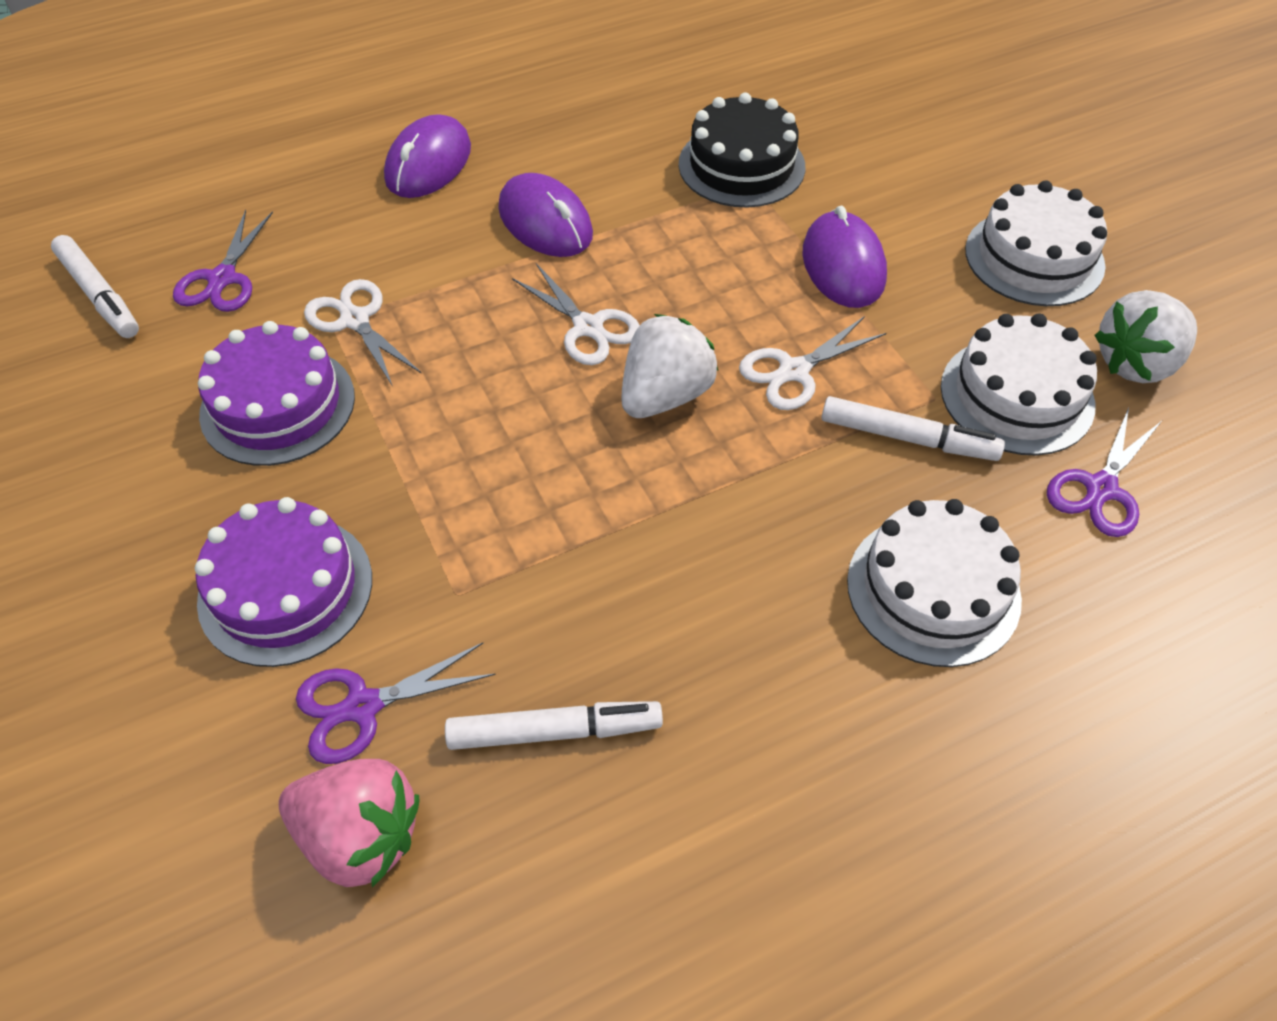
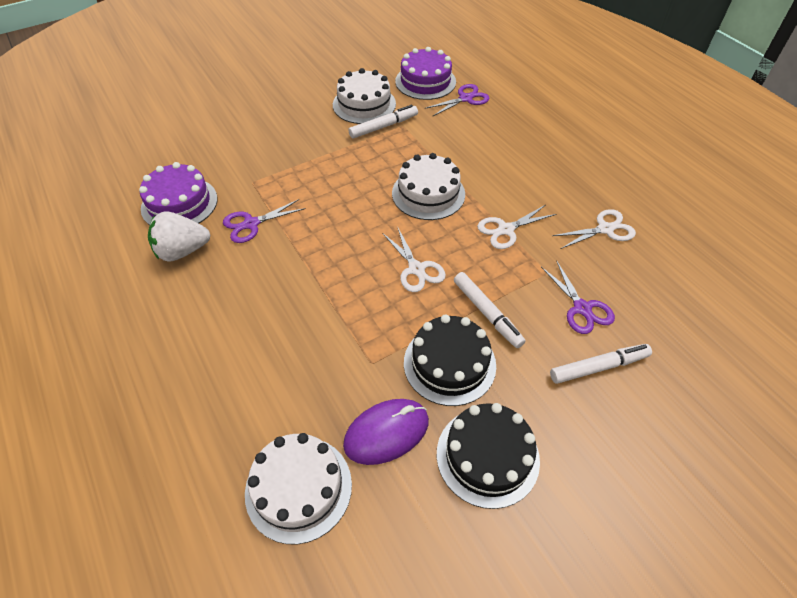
black cake: 1 -> 2
pink strawberry: 1 -> 0
purple mouse: 3 -> 1
white strawberry: 2 -> 1

